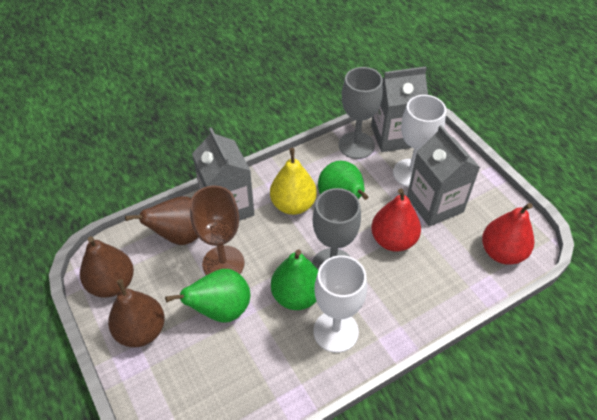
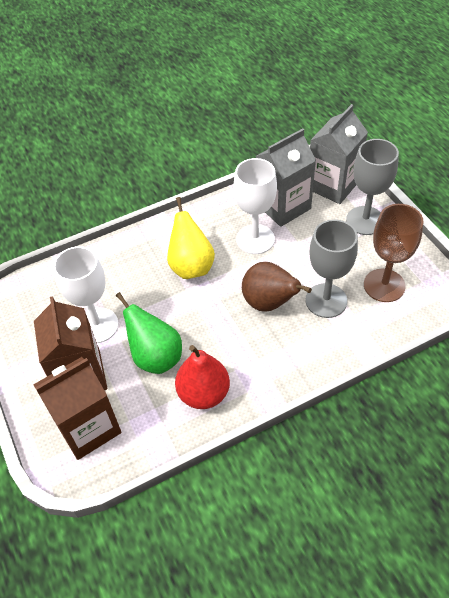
brown carton: 0 -> 2
brown pear: 3 -> 1
green pear: 3 -> 1
grey carton: 3 -> 2
red pear: 2 -> 1

